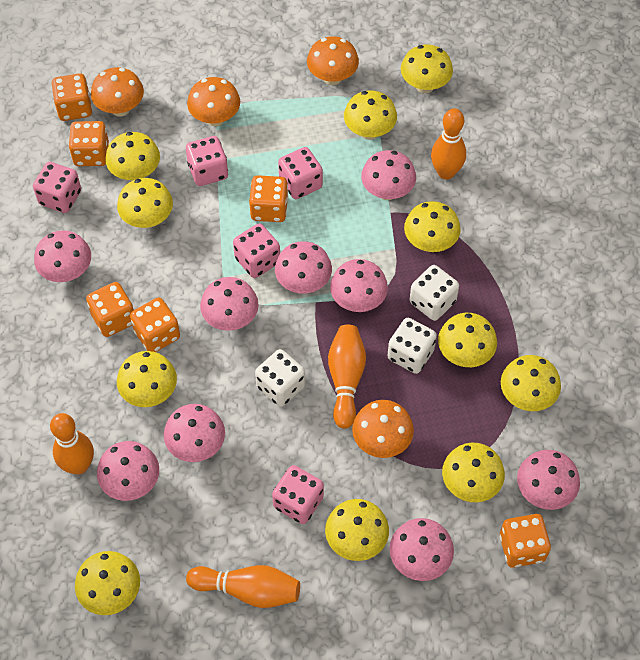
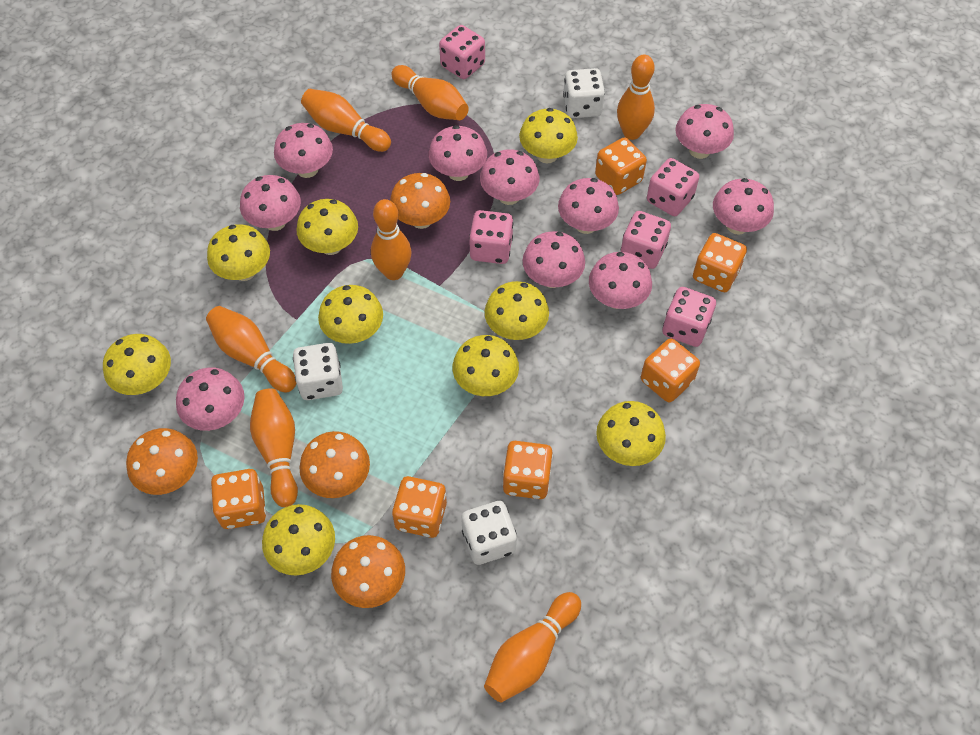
orange bowling pin: 4 -> 7
pink mushroom: 9 -> 10
yellow mushroom: 11 -> 9

